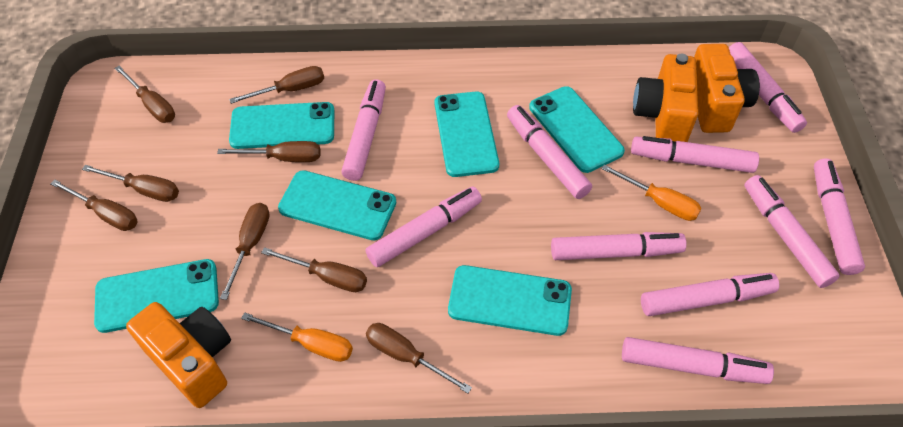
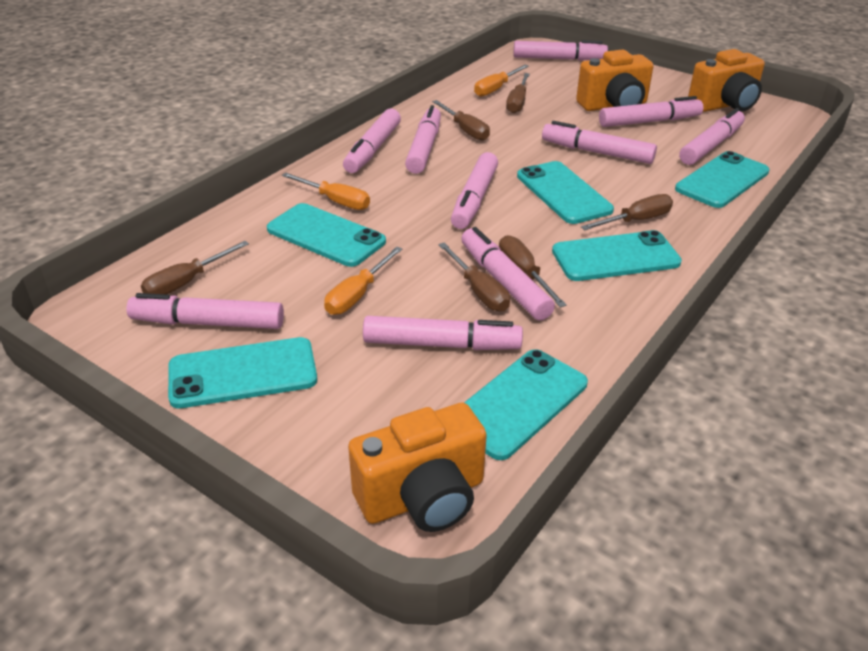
brown screwdriver: 8 -> 6
orange screwdriver: 2 -> 3

